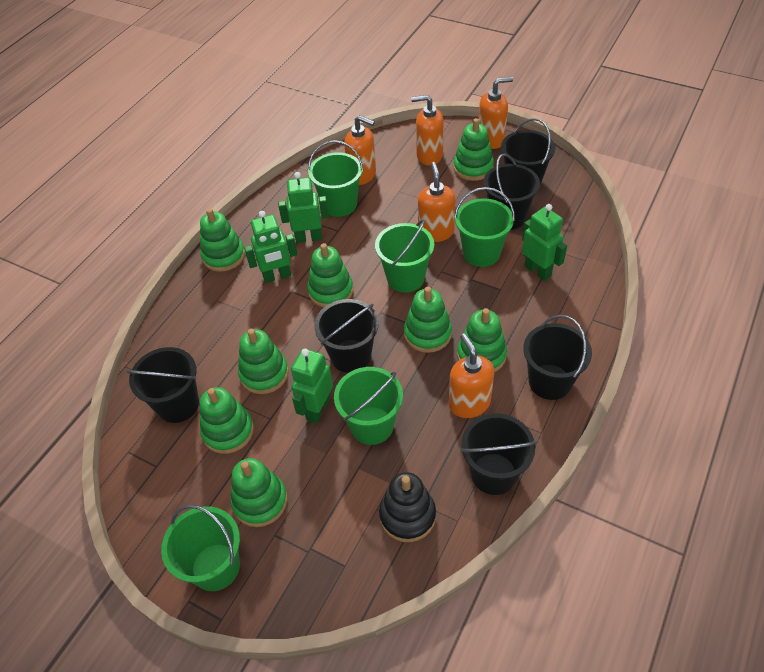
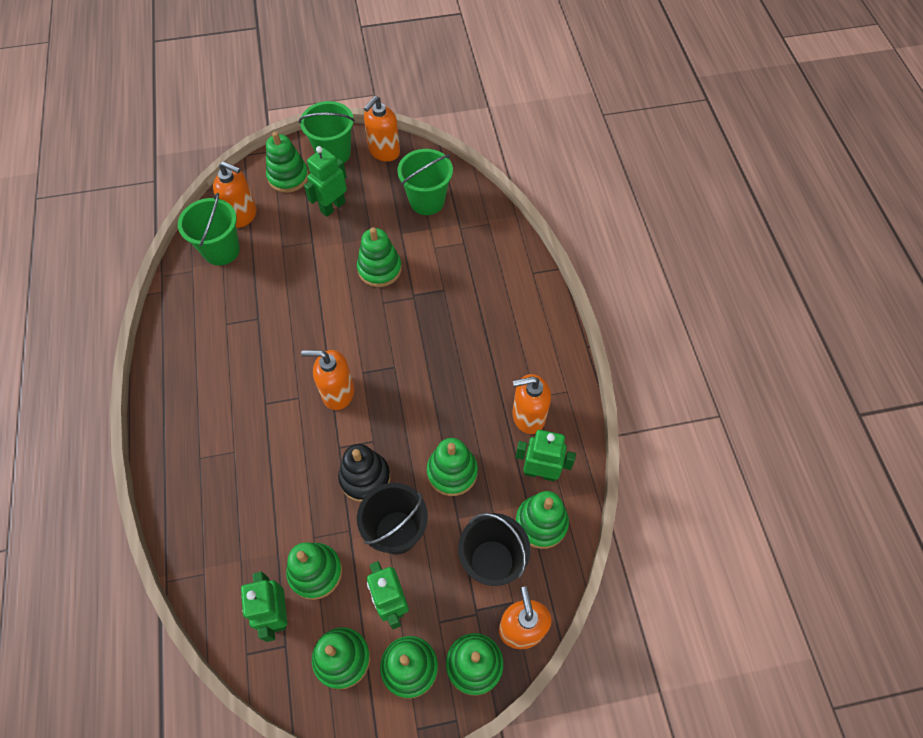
black bucket: 6 -> 2
green bucket: 5 -> 3

